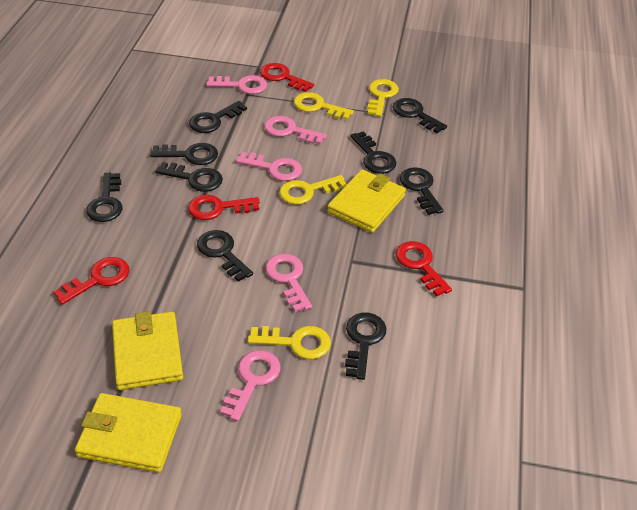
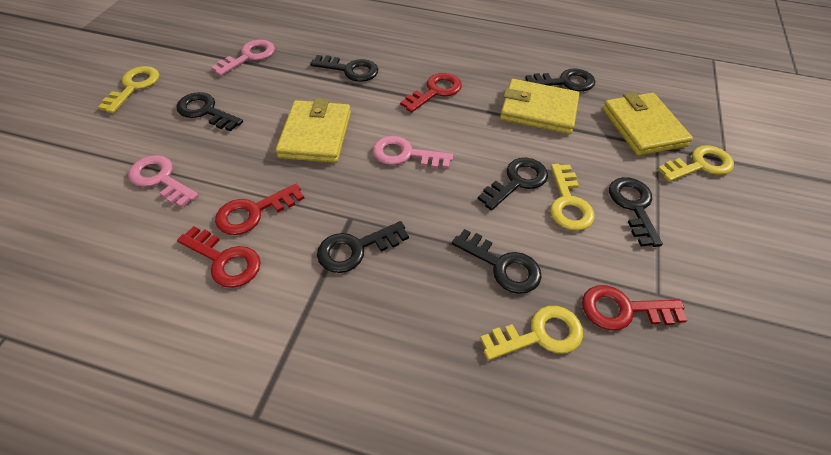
black key: 9 -> 7
pink key: 5 -> 3

